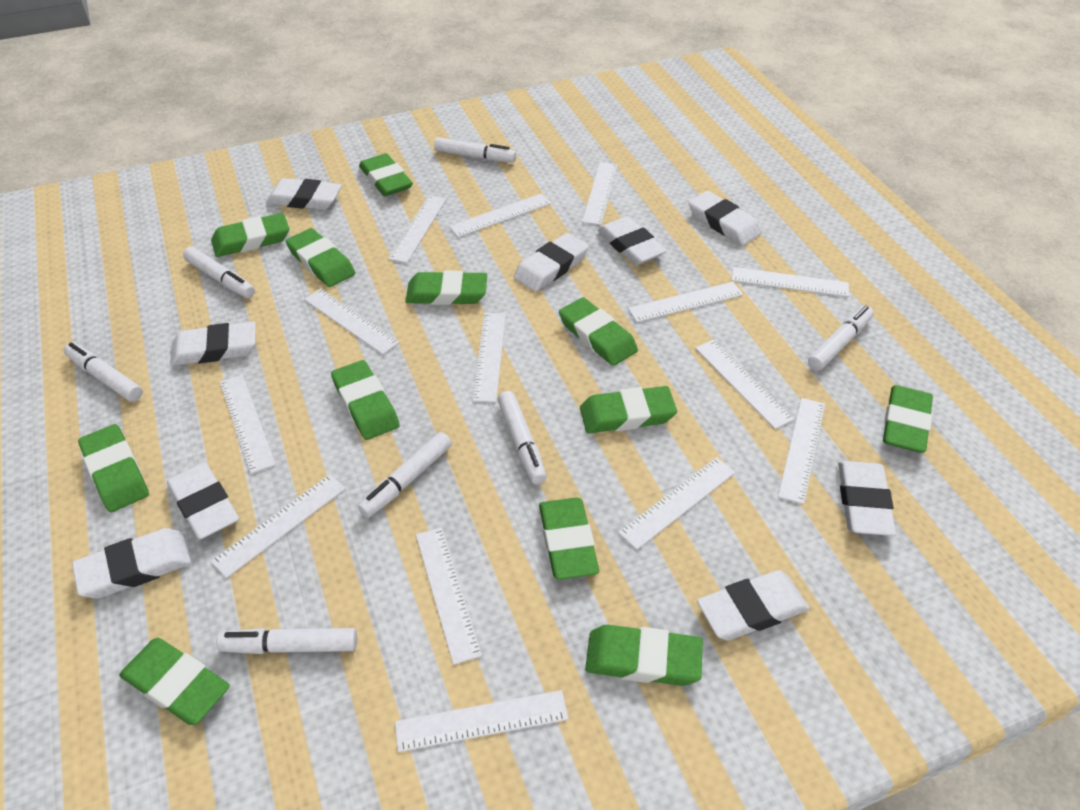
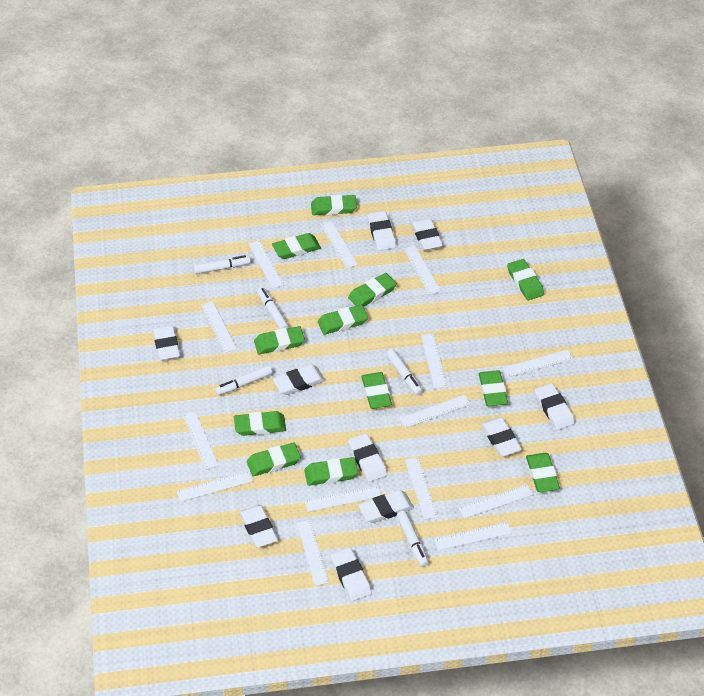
white eraser: 9 -> 10
white marker: 7 -> 5

